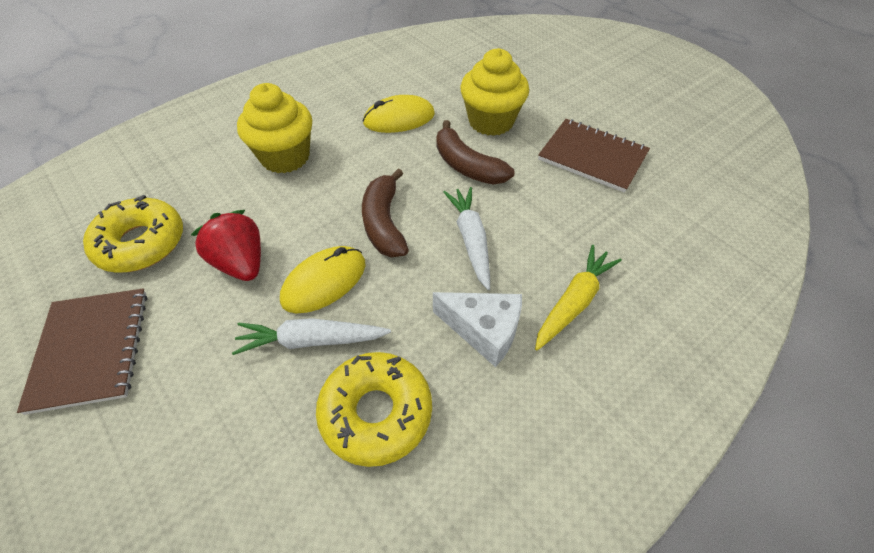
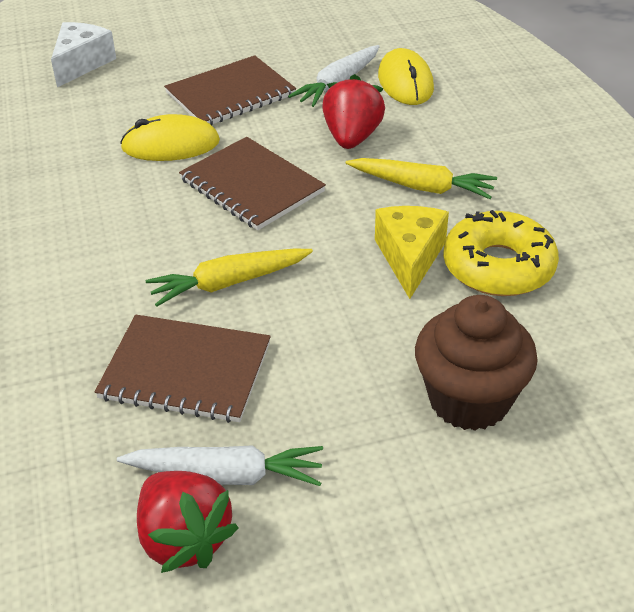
brown banana: 2 -> 0
brown cupcake: 0 -> 1
brown notebook: 2 -> 3
red strawberry: 1 -> 2
yellow carrot: 1 -> 2
yellow cheese: 0 -> 1
yellow cupcake: 2 -> 0
yellow donut: 2 -> 1

